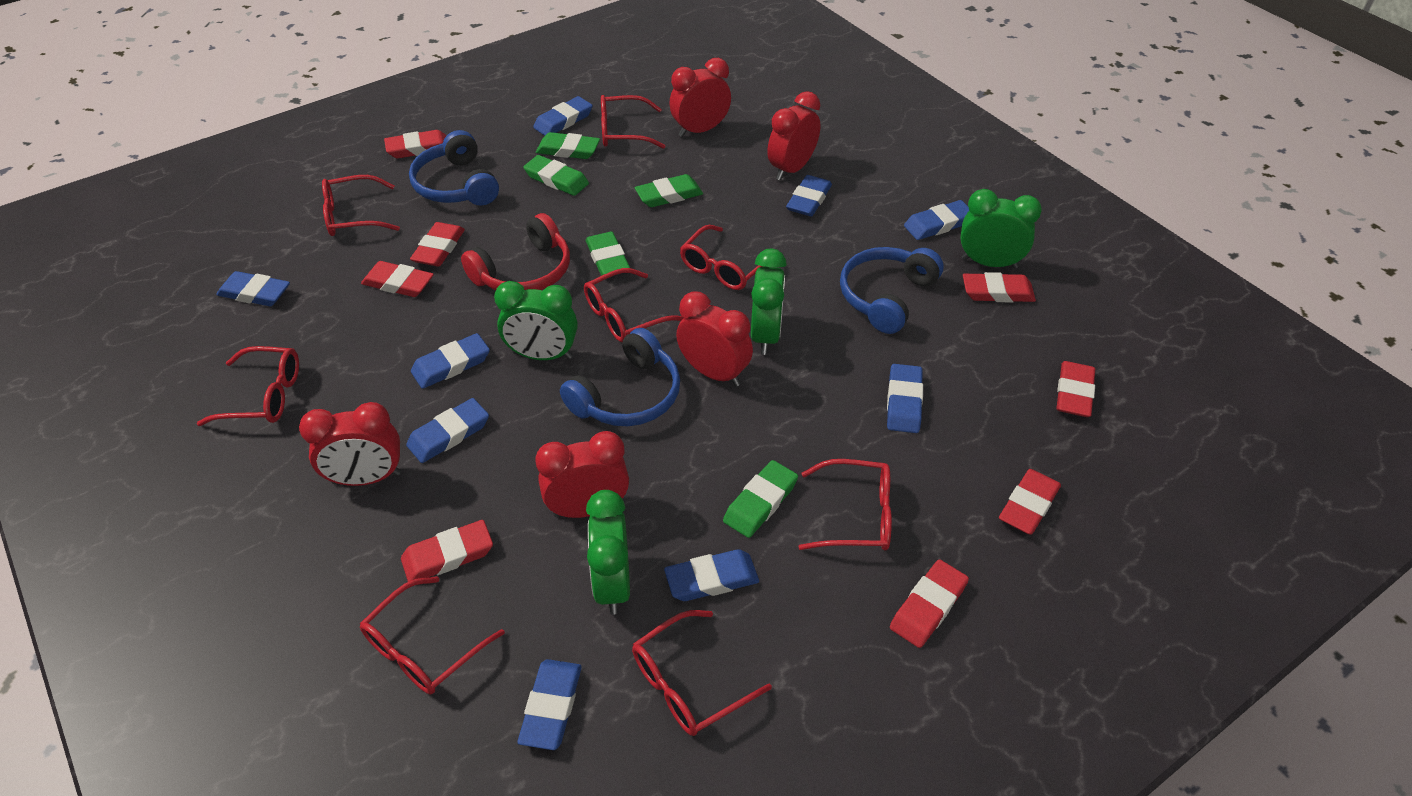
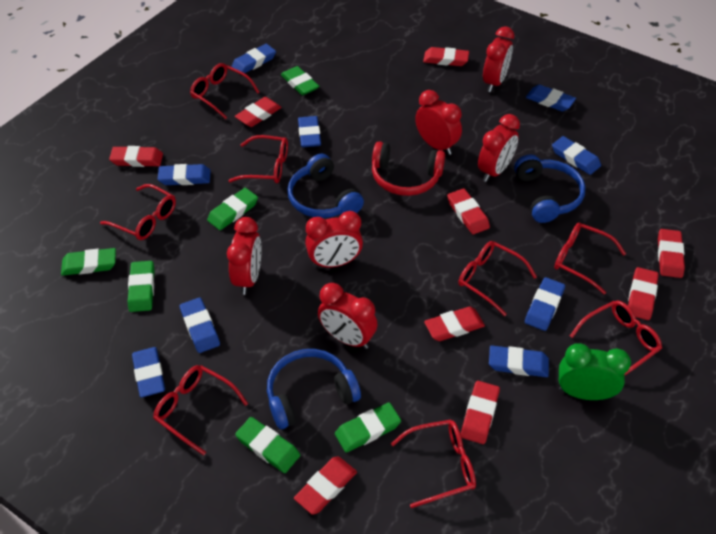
green clock: 4 -> 1
green eraser: 5 -> 6
red clock: 5 -> 6
red eraser: 8 -> 9

